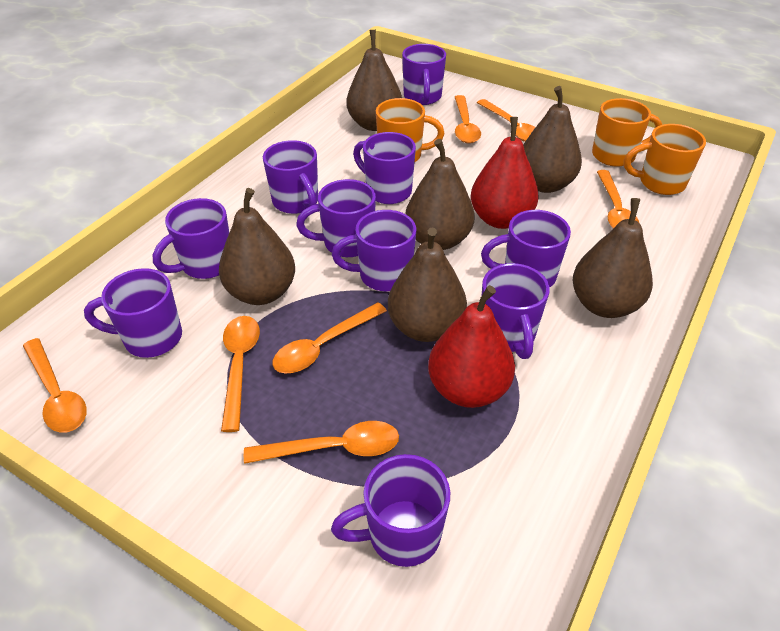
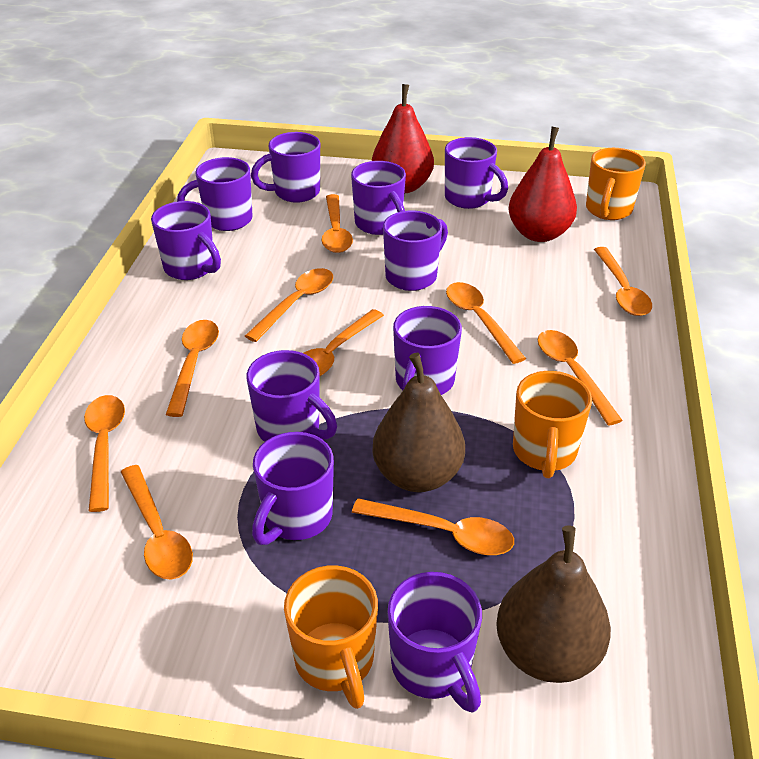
brown pear: 6 -> 2
orange spoon: 7 -> 10

